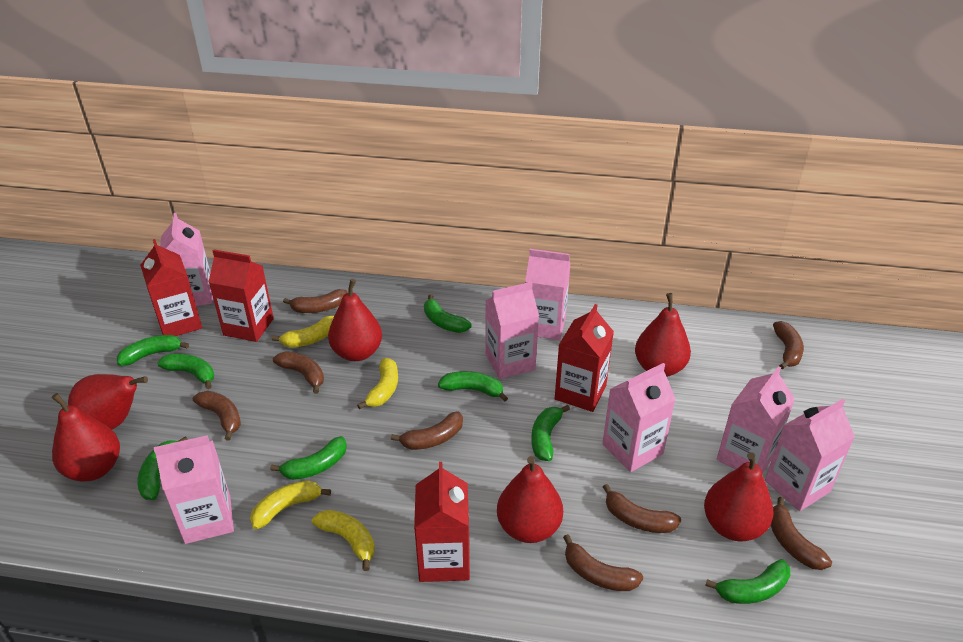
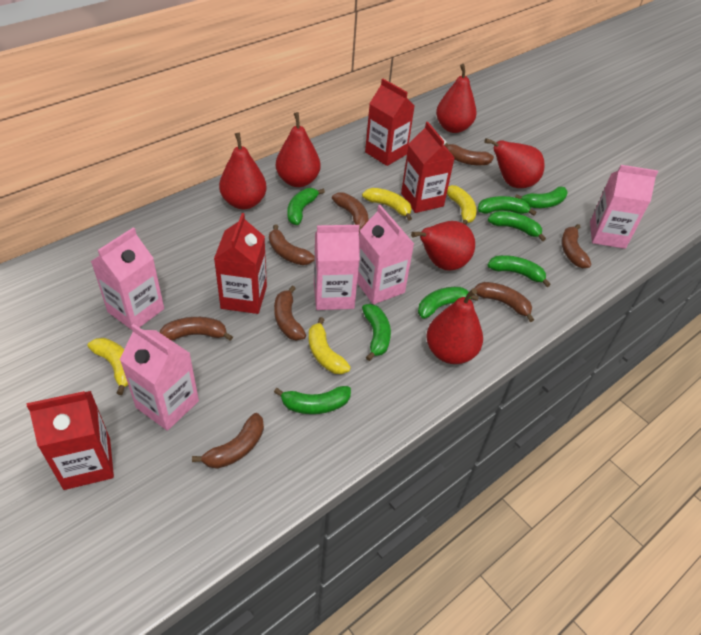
pink carton: 7 -> 5

